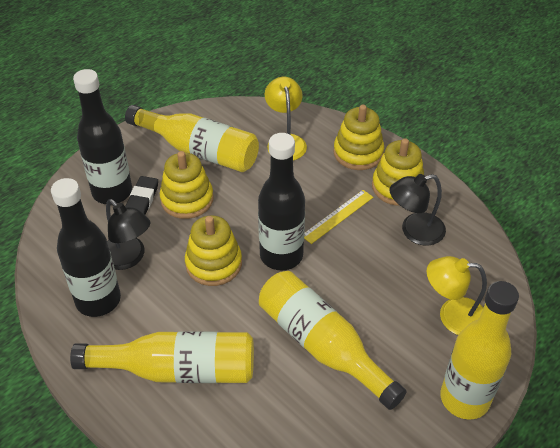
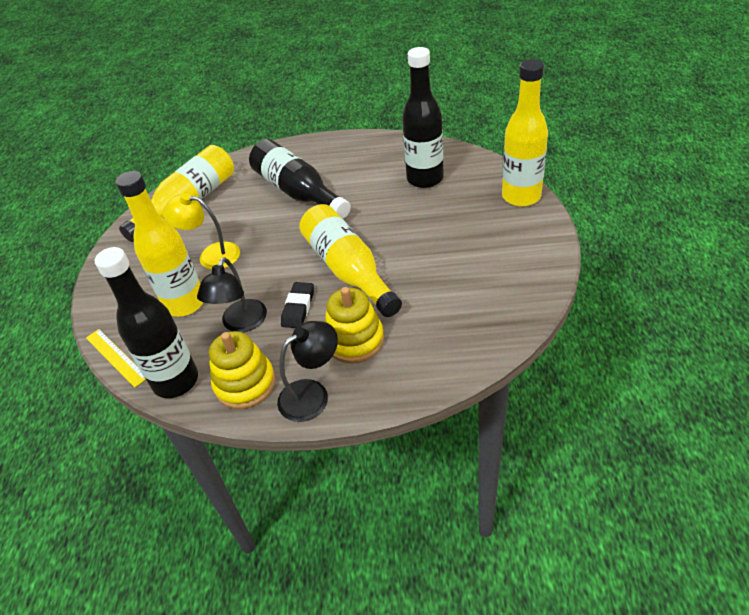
yellow lamp: 2 -> 1
yellow stacking toy: 4 -> 2

